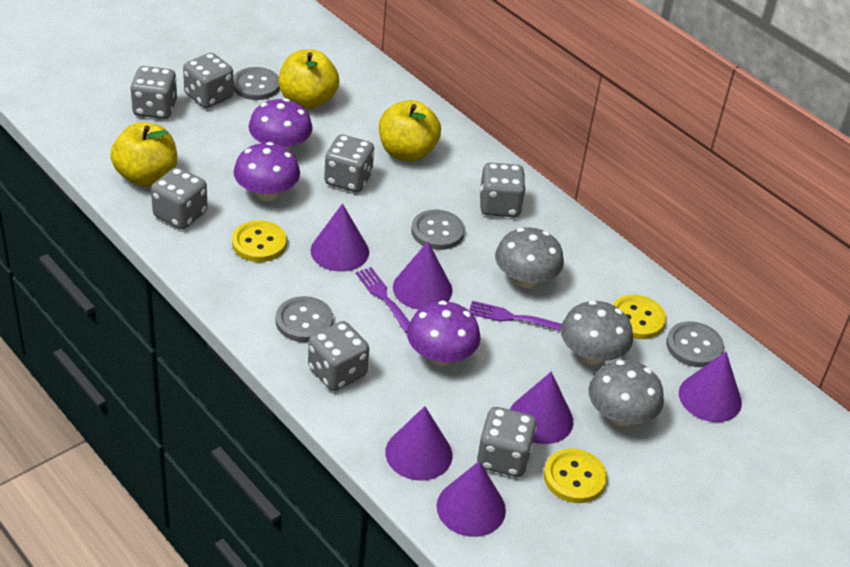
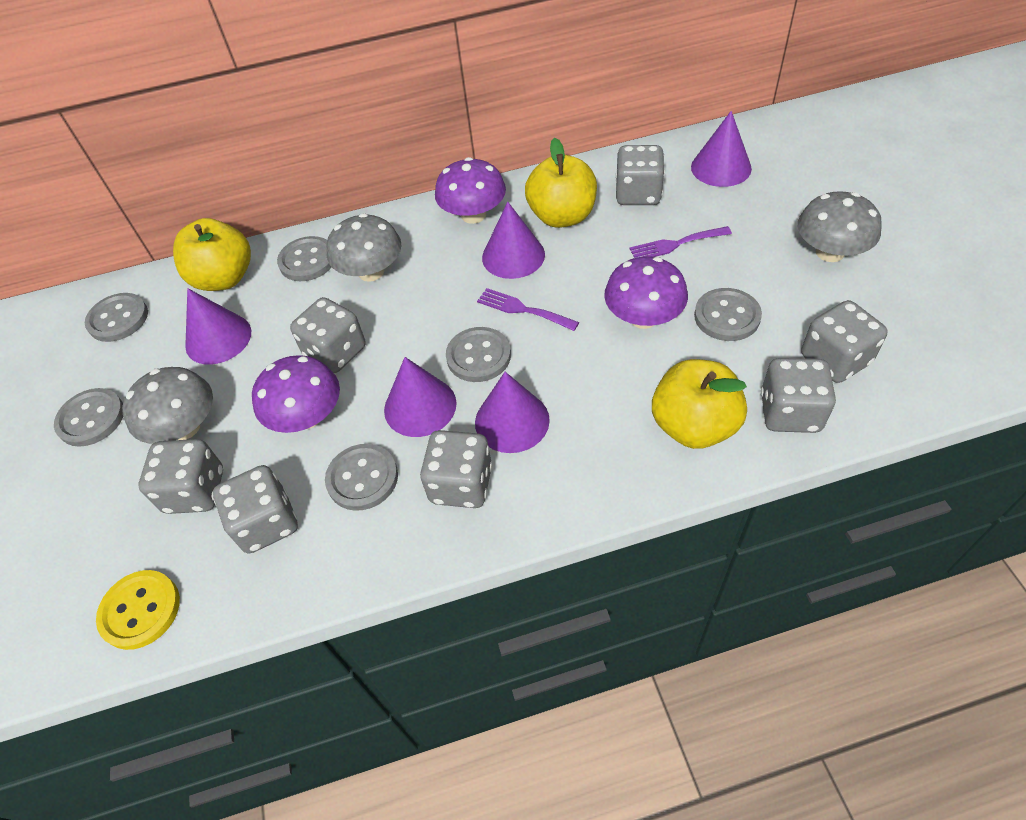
grey button: 4 -> 6
purple cone: 6 -> 5
yellow button: 3 -> 1

